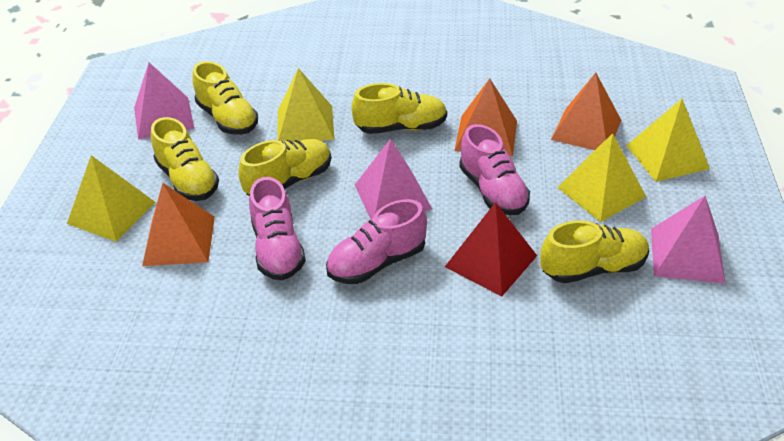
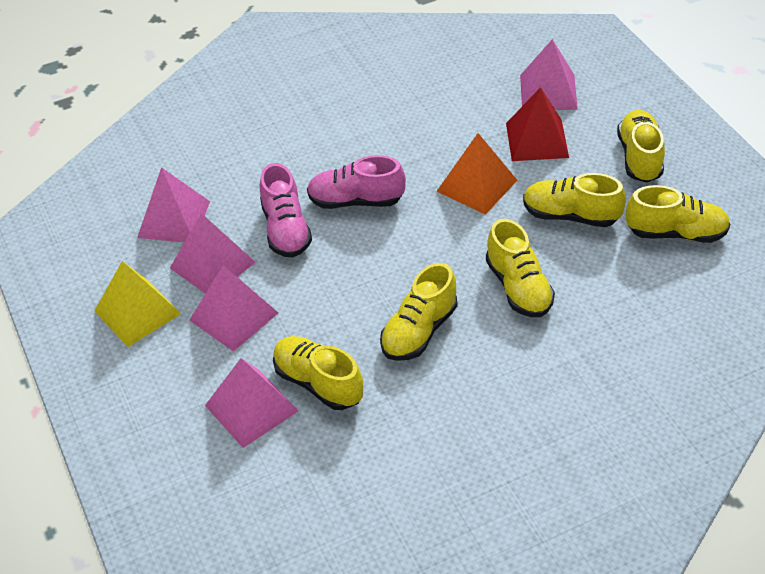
orange pyramid: 3 -> 1
pink pyramid: 3 -> 5
pink shoe: 3 -> 2
yellow pyramid: 4 -> 1
yellow shoe: 5 -> 6

